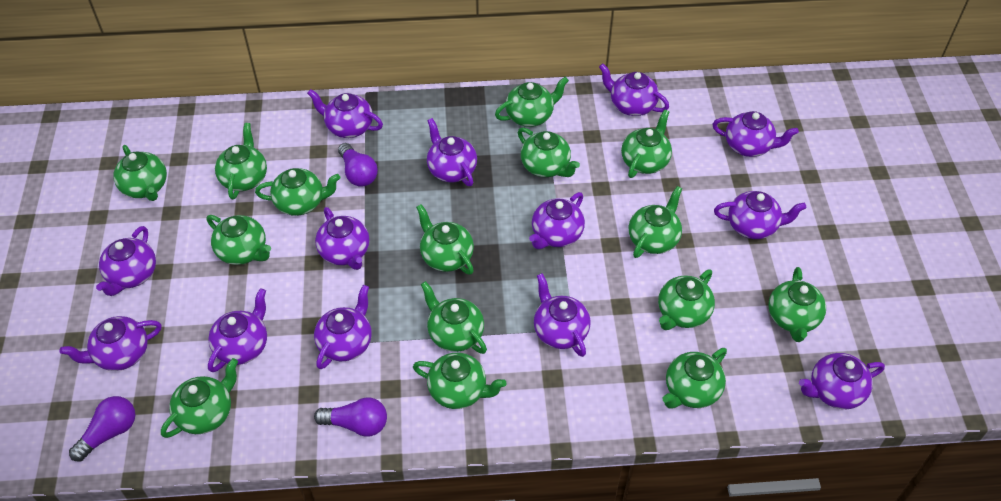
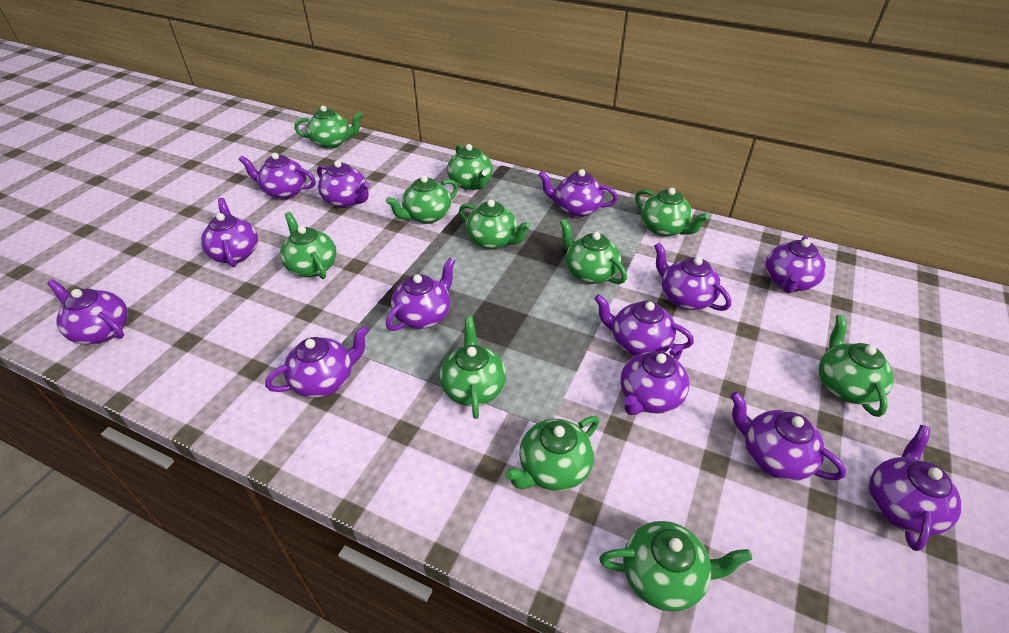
green teapot: 15 -> 11
purple light bulb: 3 -> 0

